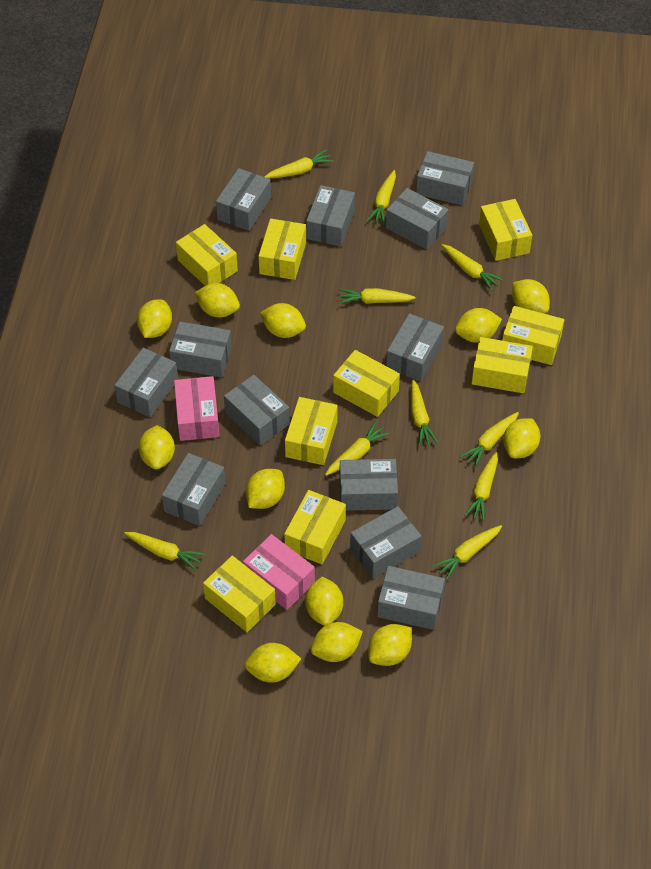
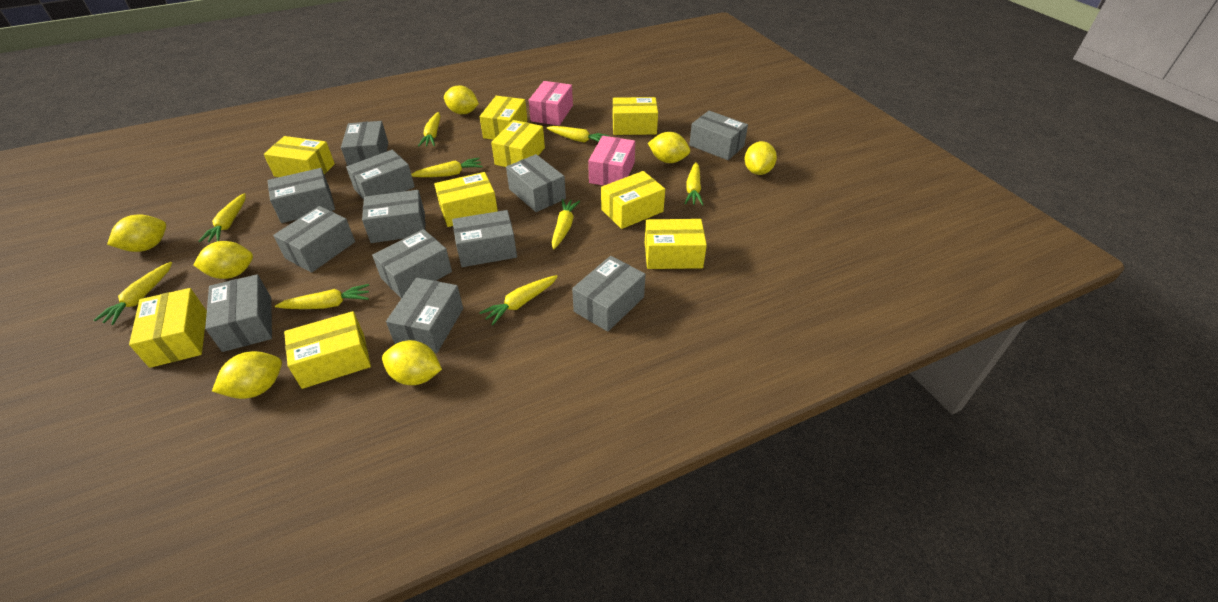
yellow carrot: 10 -> 9
yellow lemon: 12 -> 7

